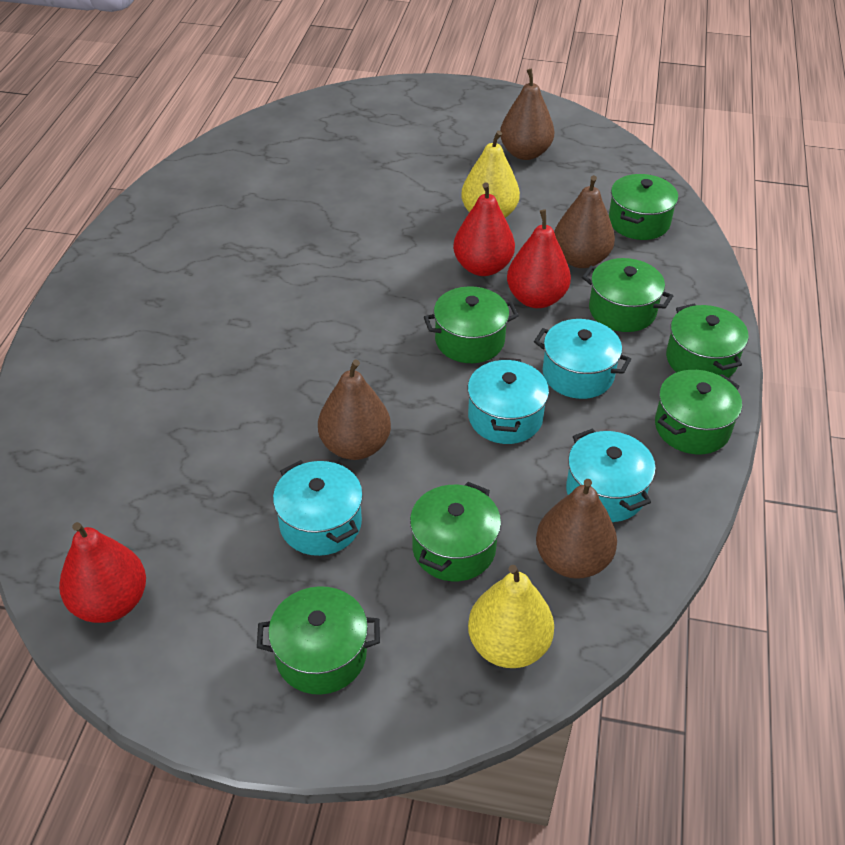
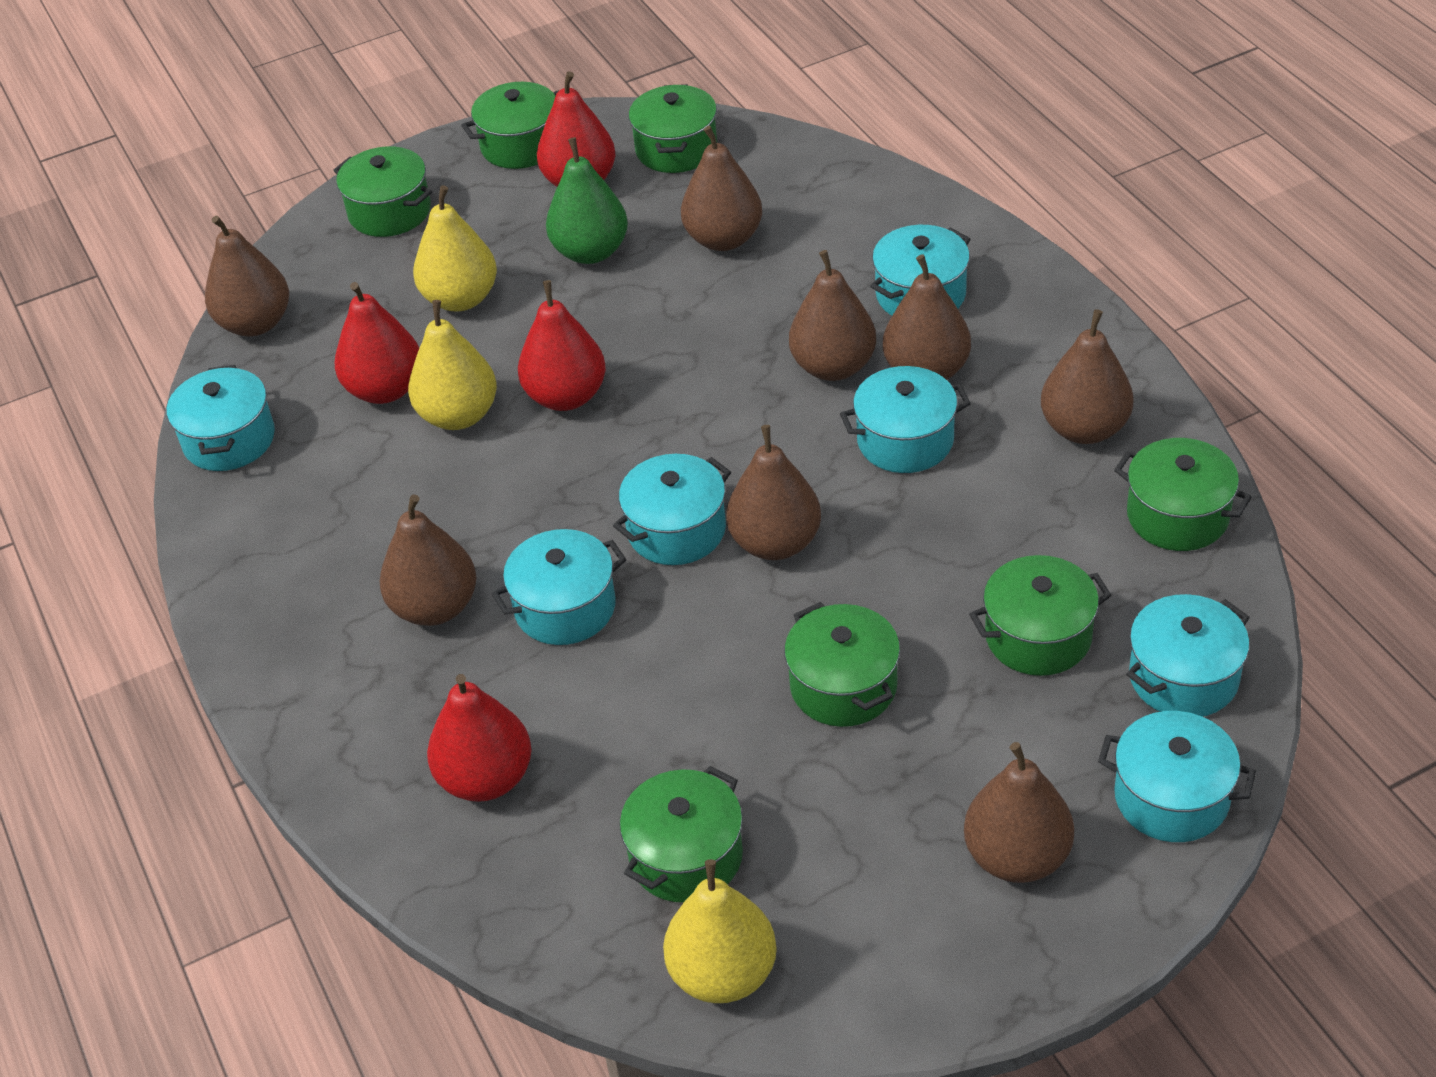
brown pear: 4 -> 8
green pear: 0 -> 1
red pear: 3 -> 4
turquoise pot: 4 -> 7
yellow pear: 2 -> 3

